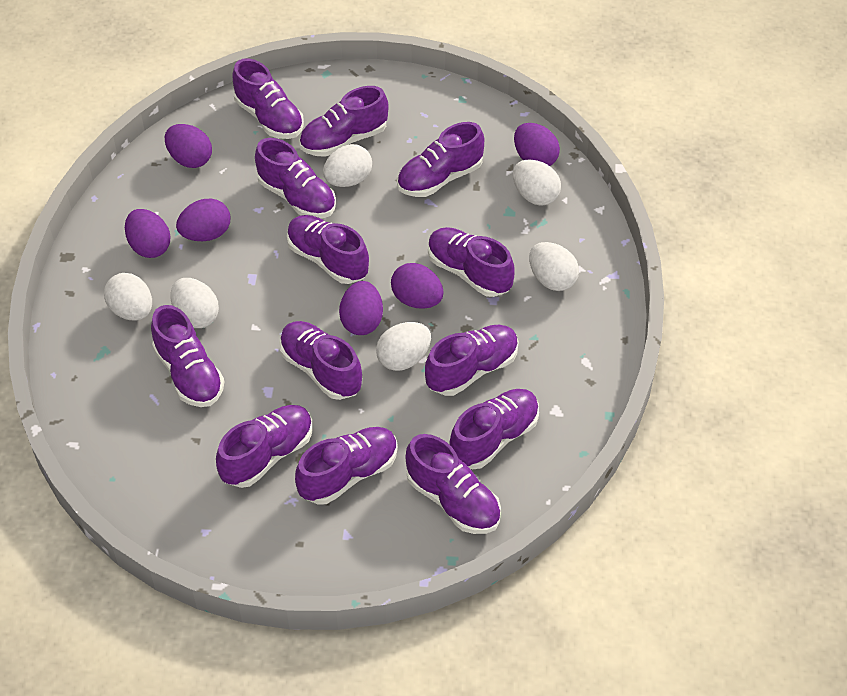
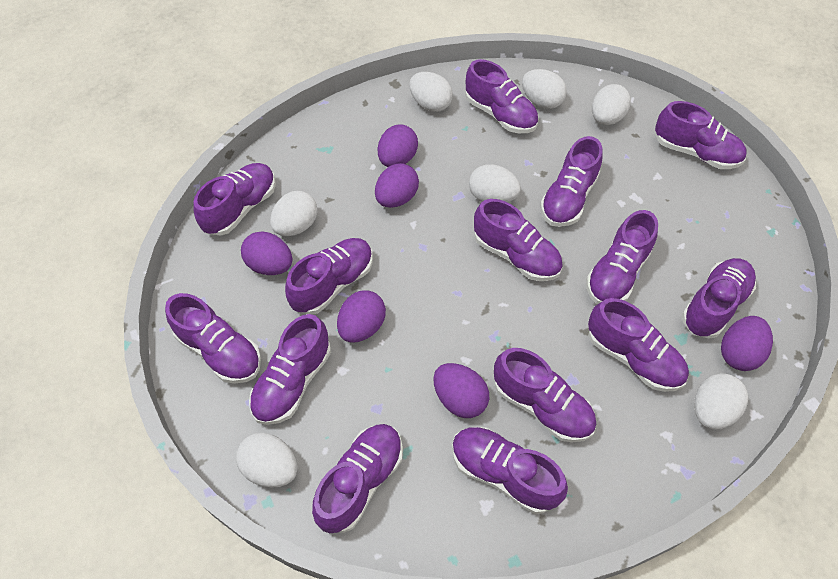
purple shoe: 13 -> 14
white egg: 6 -> 7

